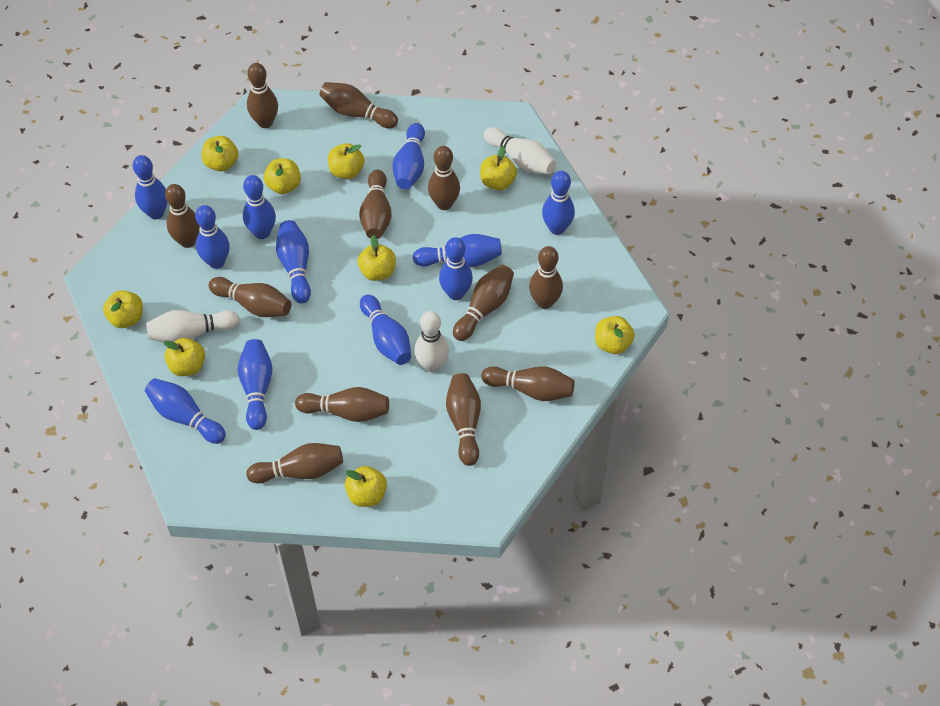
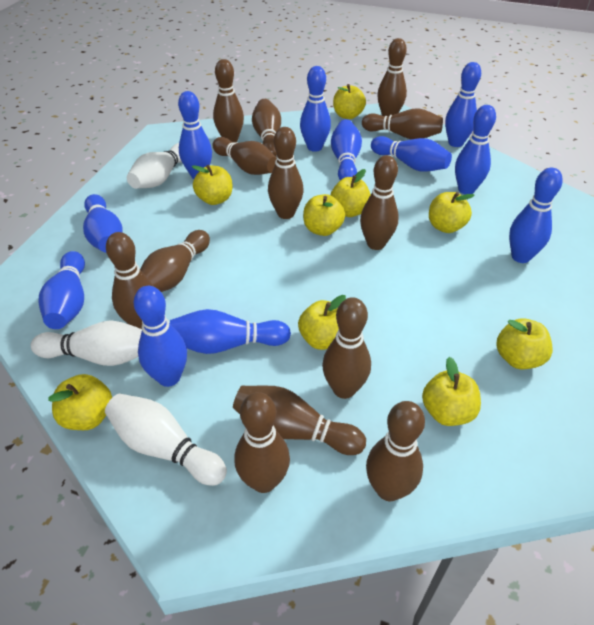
brown bowling pin: 12 -> 13

